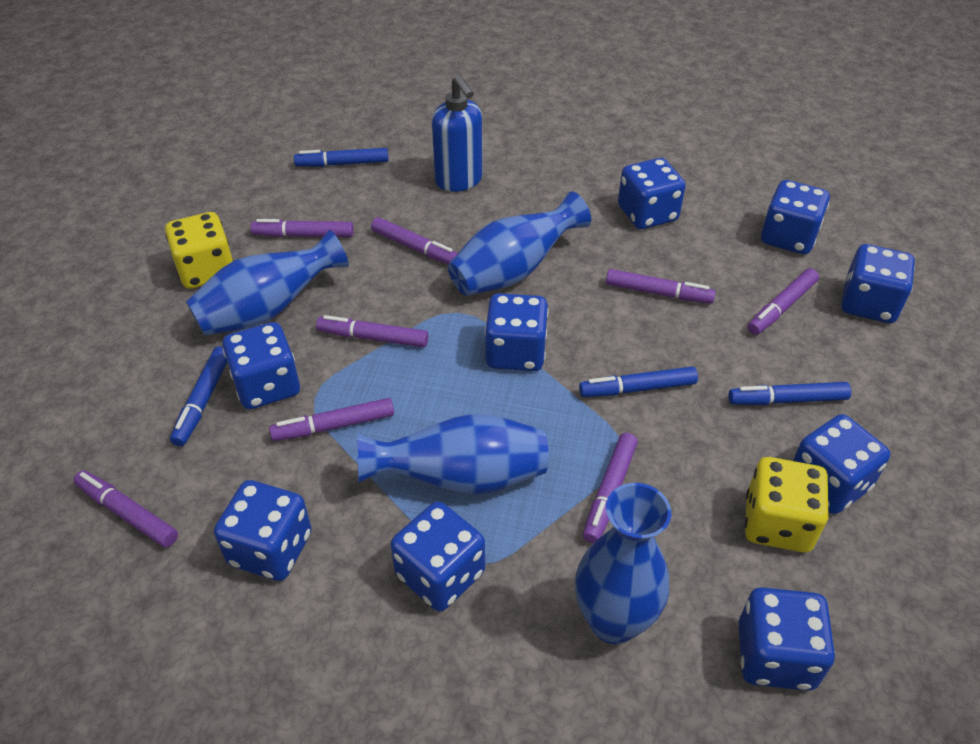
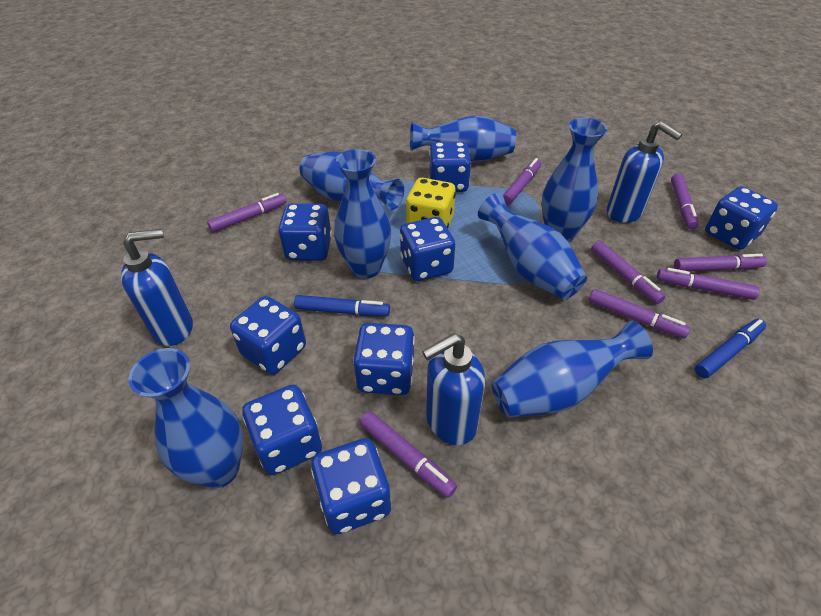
blue dice: 9 -> 8
blue marker: 4 -> 2
blue soap dispenser: 1 -> 3
blue vase: 4 -> 7
yellow dice: 2 -> 1

